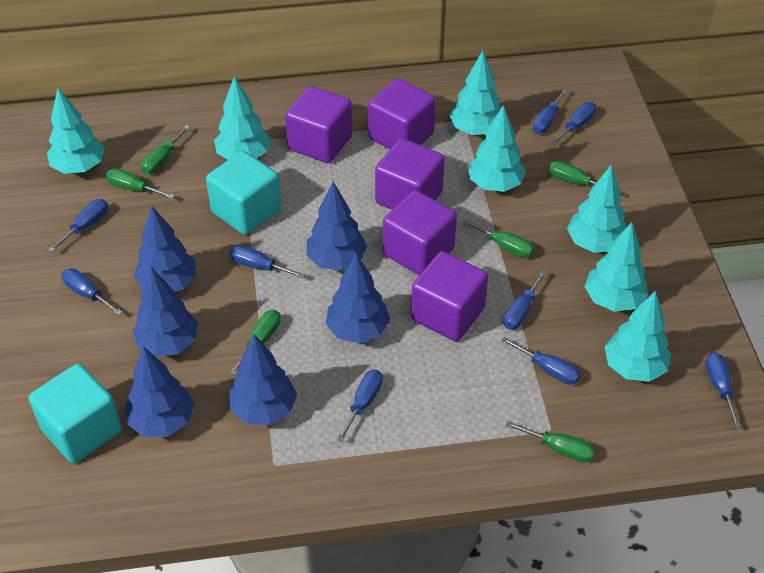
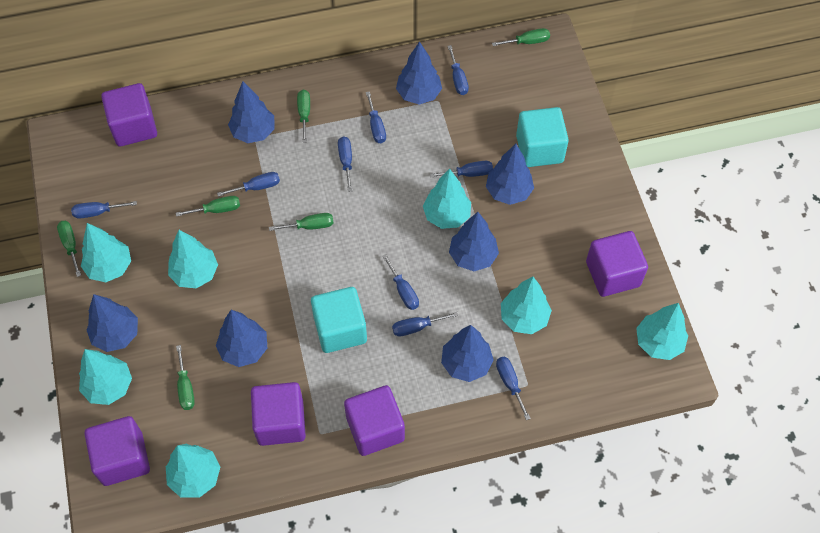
blue tree: 6 -> 7

